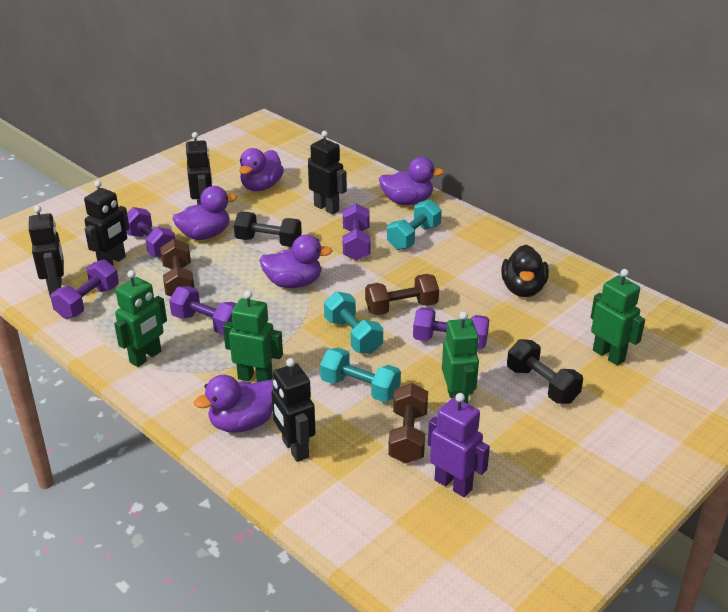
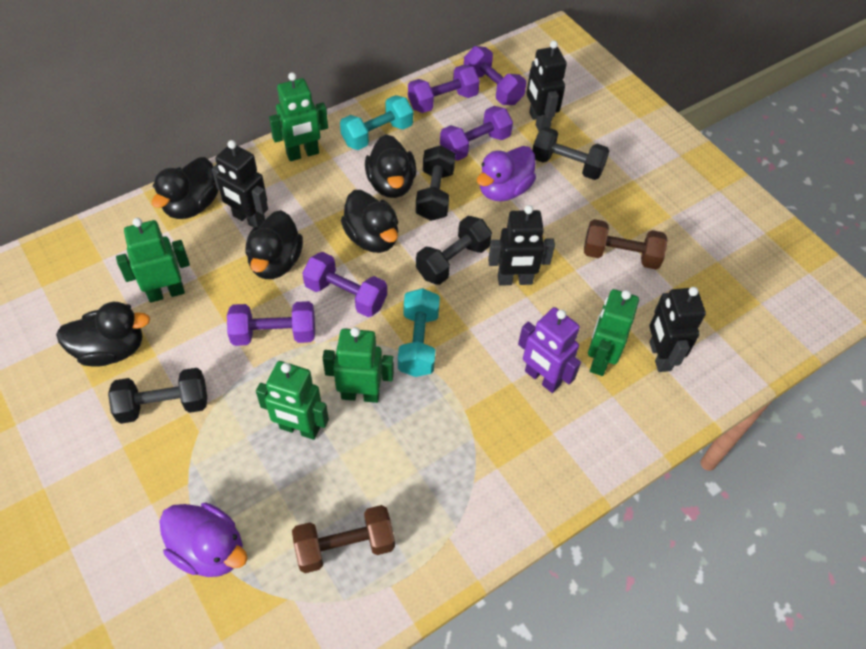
black duck: 1 -> 5
black dumbbell: 2 -> 4
black robot: 5 -> 4
brown dumbbell: 3 -> 2
green robot: 4 -> 5
purple duck: 5 -> 2
turquoise dumbbell: 3 -> 2

